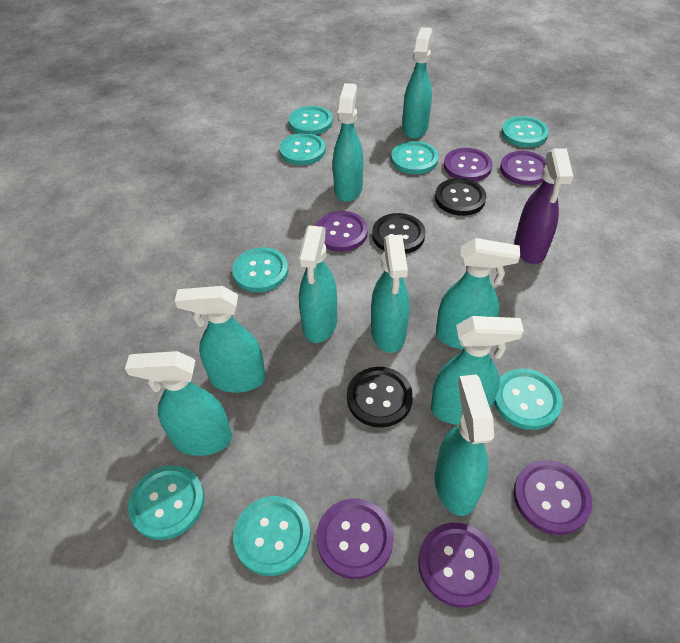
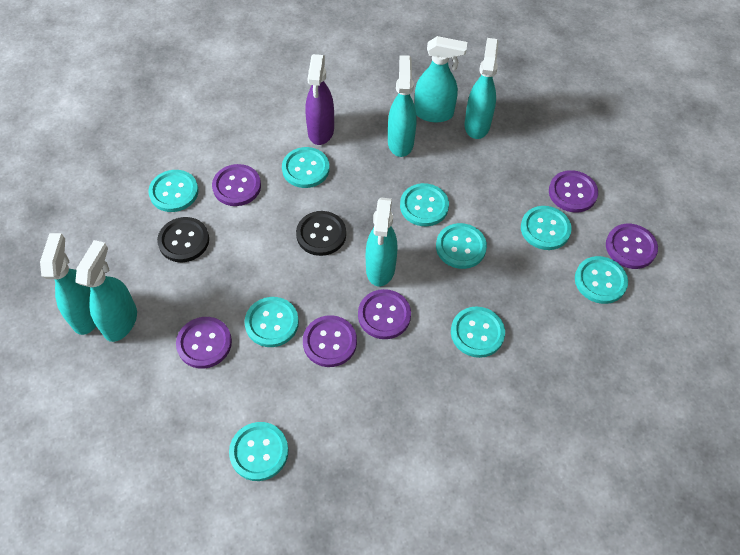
black button: 3 -> 2
turquoise button: 8 -> 9
turquoise spray bottle: 9 -> 6

